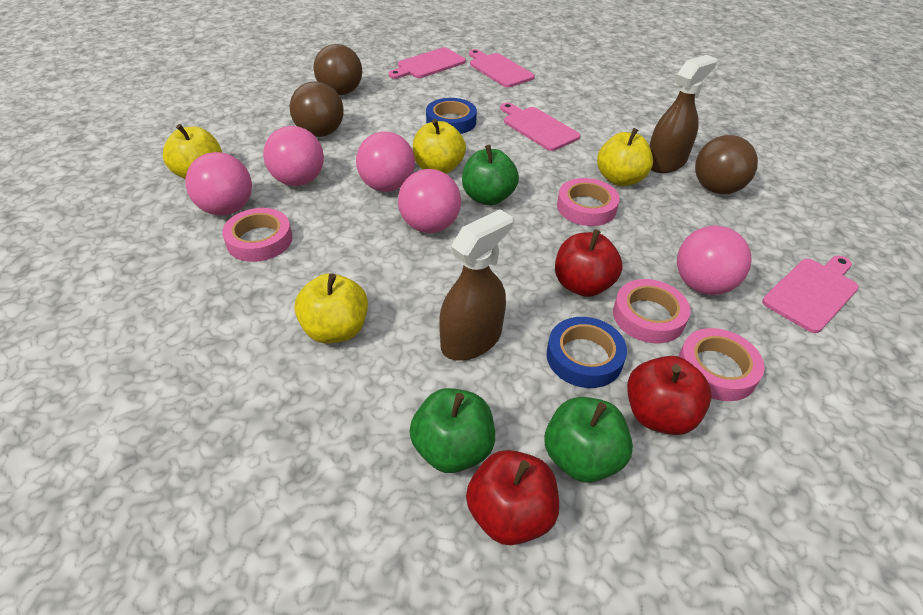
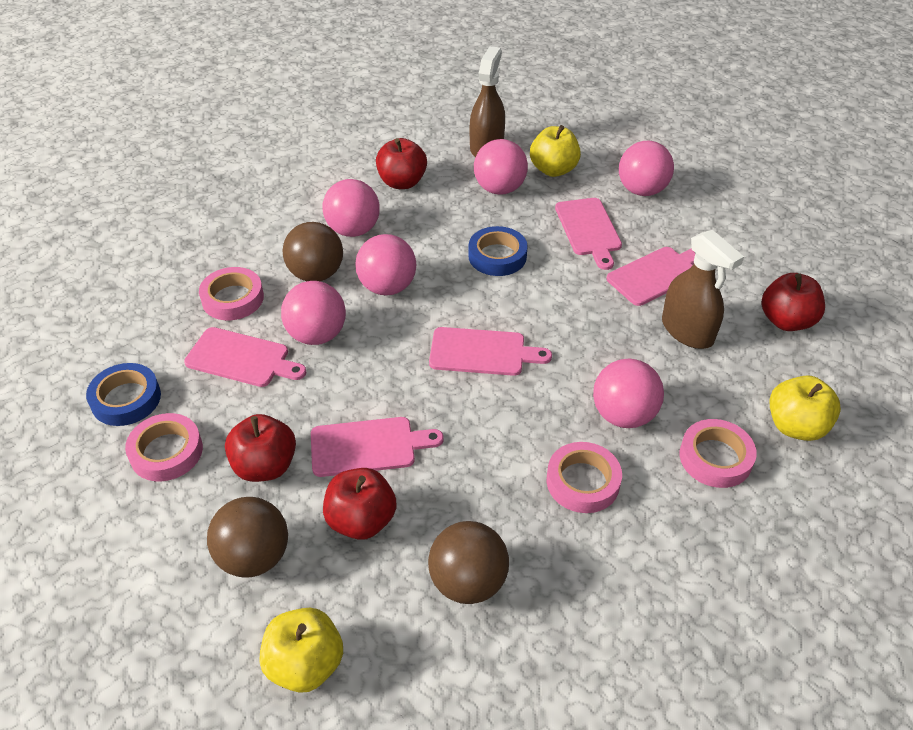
green apple: 3 -> 0
pink ball: 5 -> 6
pink cutting board: 4 -> 5
red apple: 3 -> 4
yellow apple: 4 -> 3

